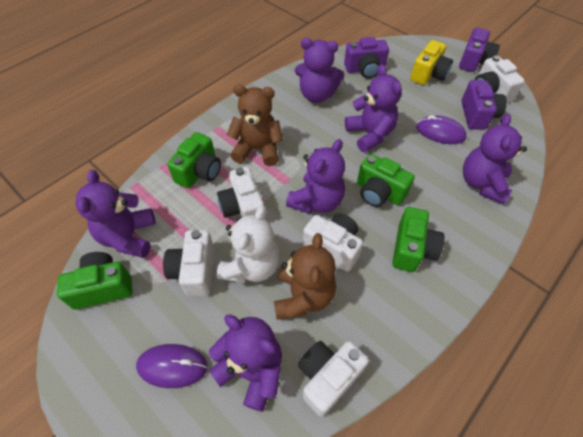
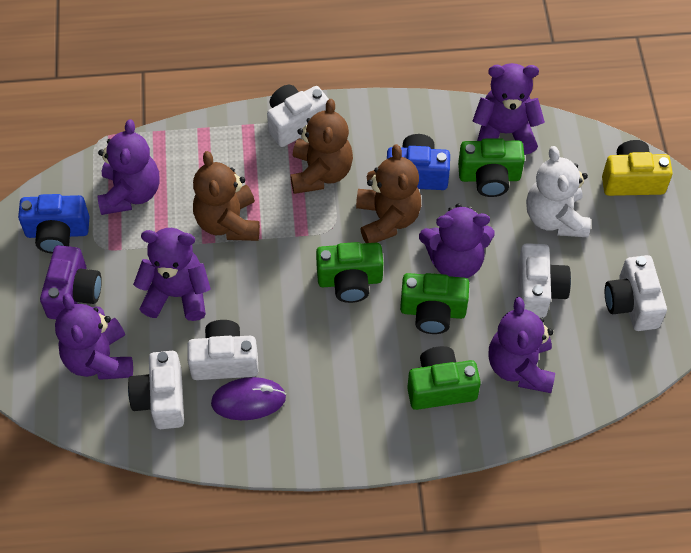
blue camera: 0 -> 2
brown teddy bear: 2 -> 3
purple camera: 3 -> 1
purple mouse: 2 -> 1

